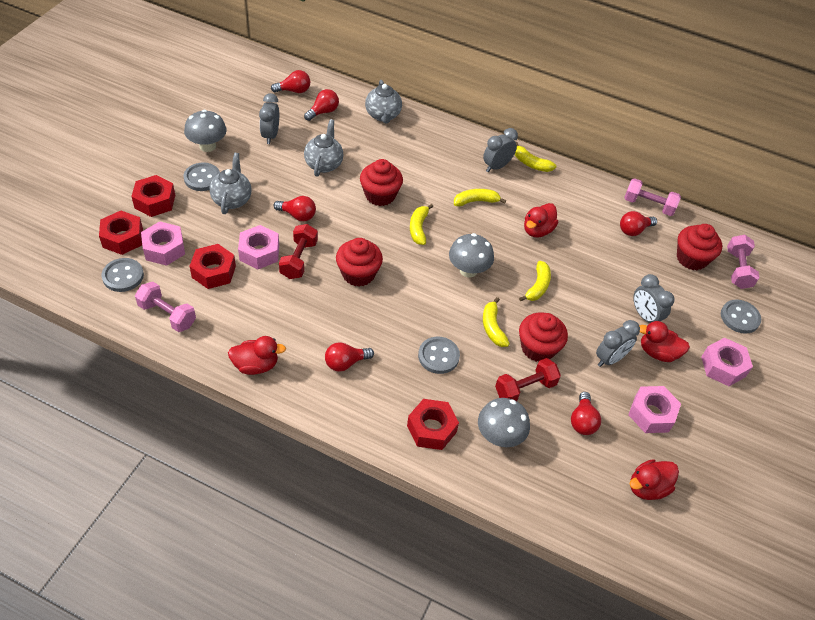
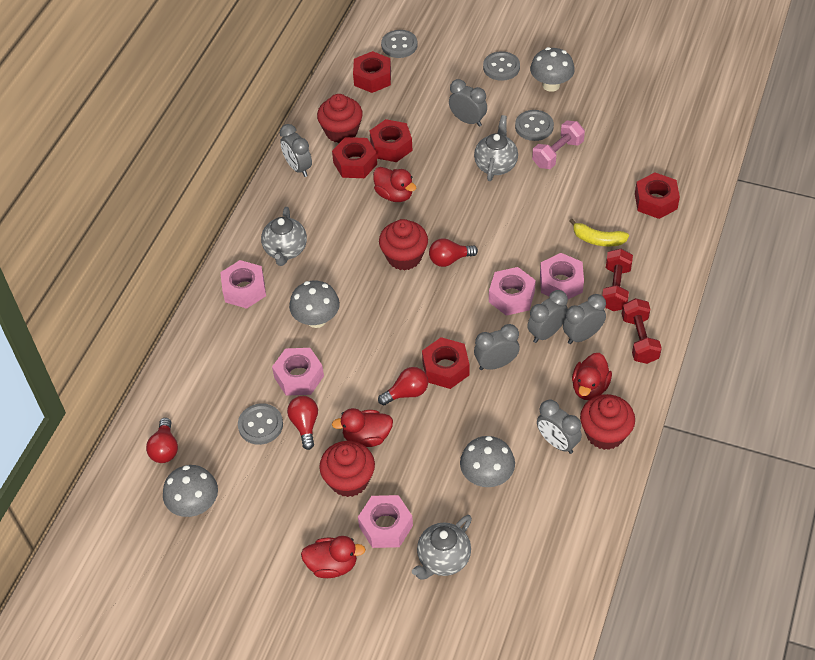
grey clock: 4 -> 6
grey mushroom: 3 -> 4
pink dumbbell: 3 -> 1
pink nut: 4 -> 5
red light bulb: 6 -> 4
red nut: 4 -> 5
yellow banana: 5 -> 1

